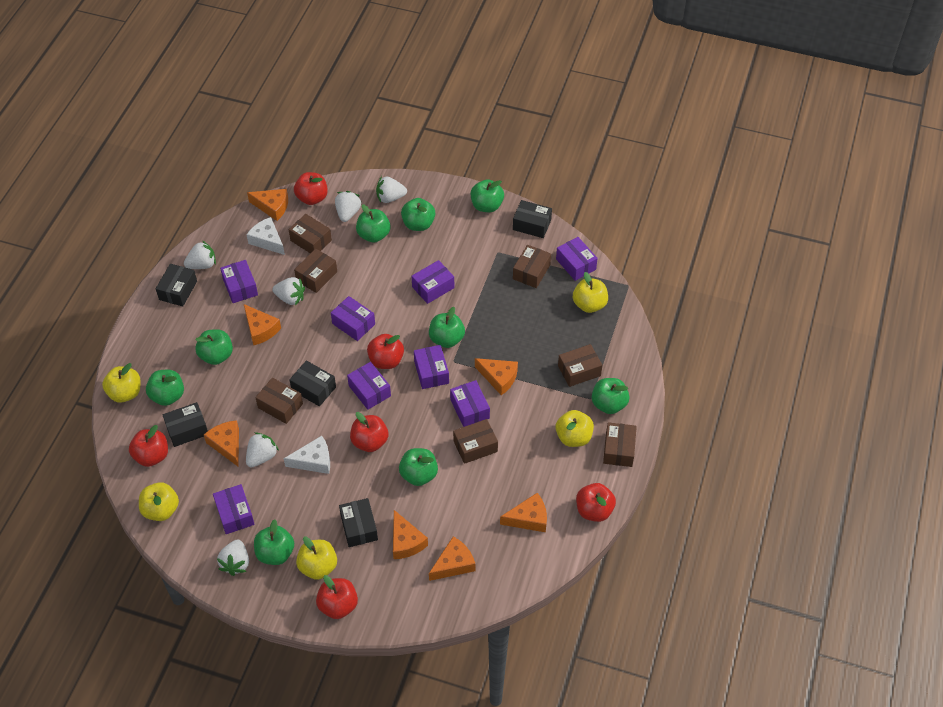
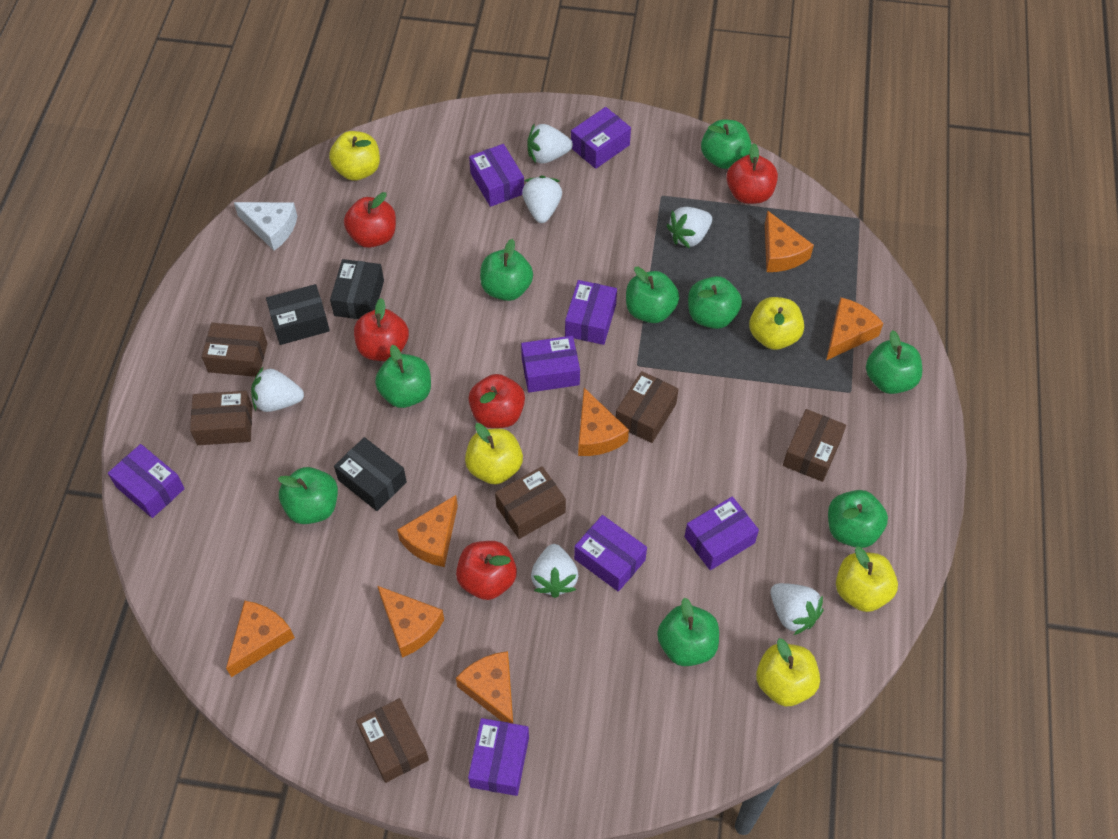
black box: 5 -> 3
brown box: 7 -> 6
red apple: 6 -> 5
white cheese: 2 -> 1

